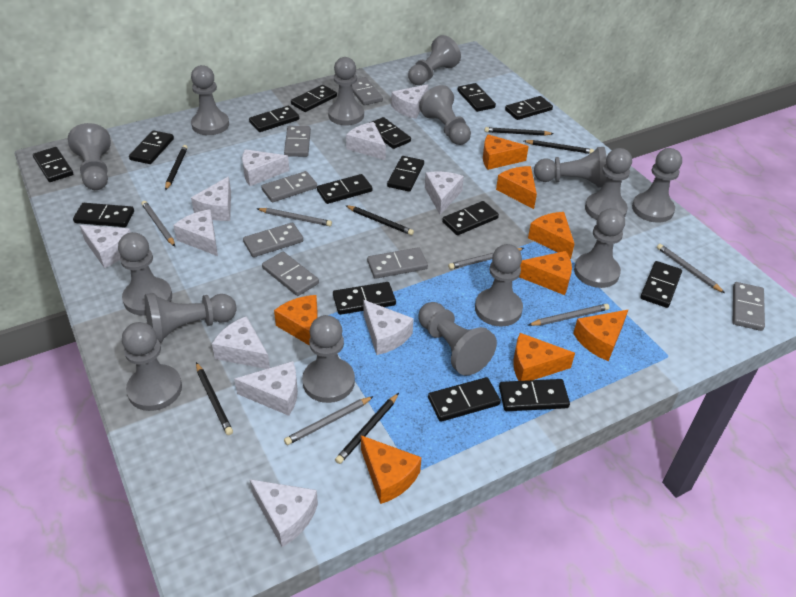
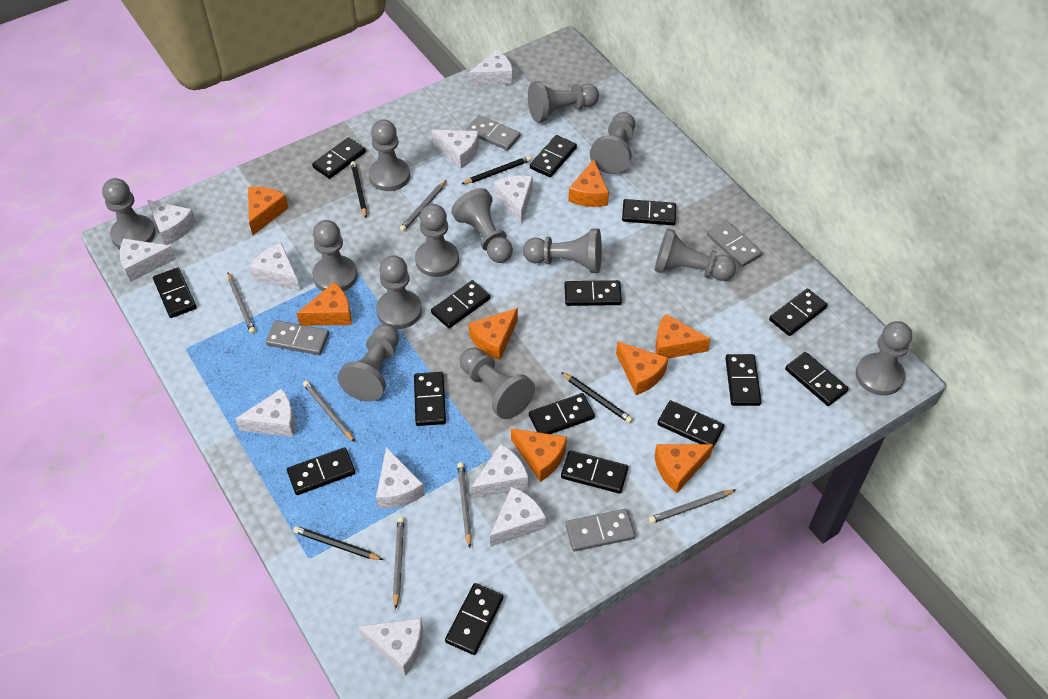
black pencil: 6 -> 4
grey domino: 7 -> 4
grey pawn: 15 -> 13

